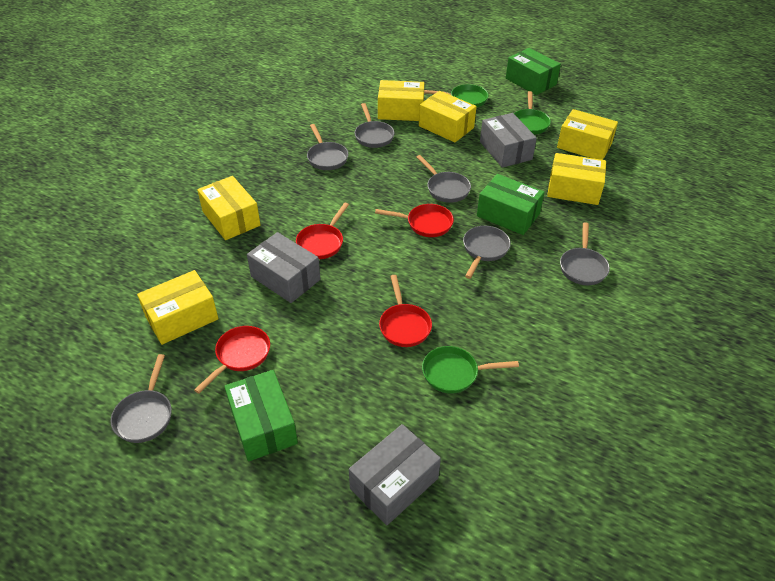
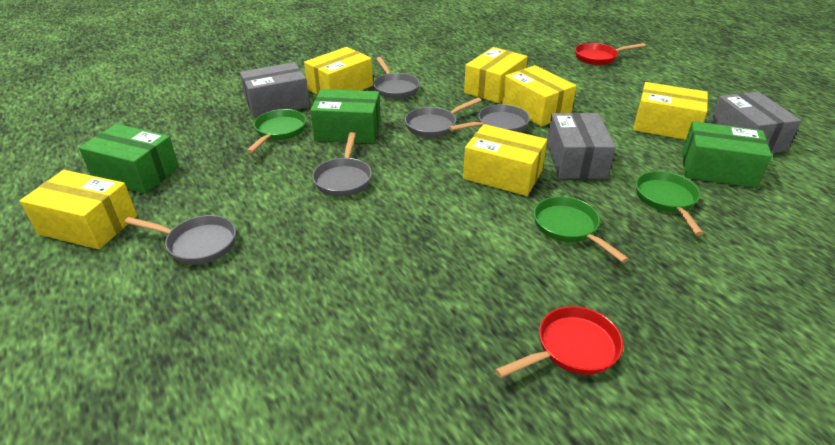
grey pan: 6 -> 5
red pan: 4 -> 2

